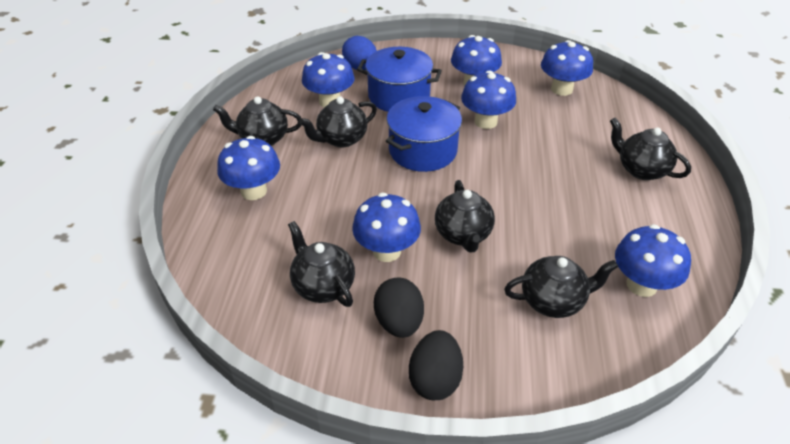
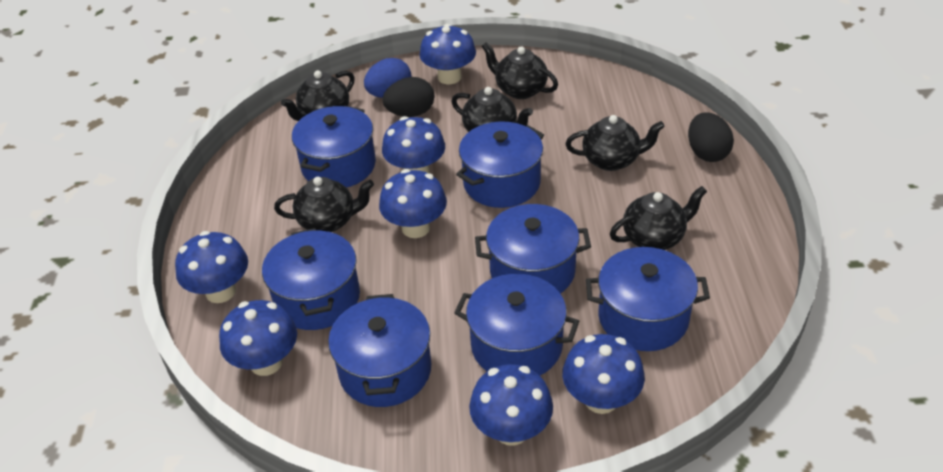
blue pot: 2 -> 7

